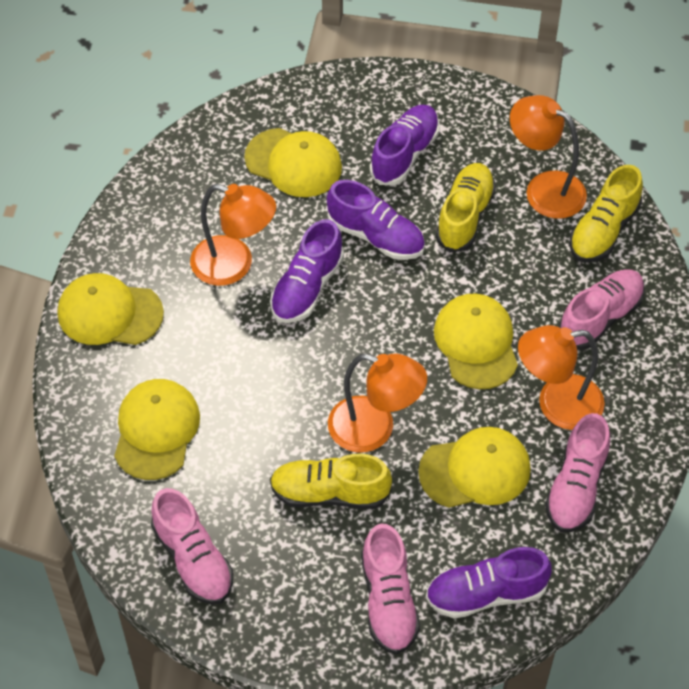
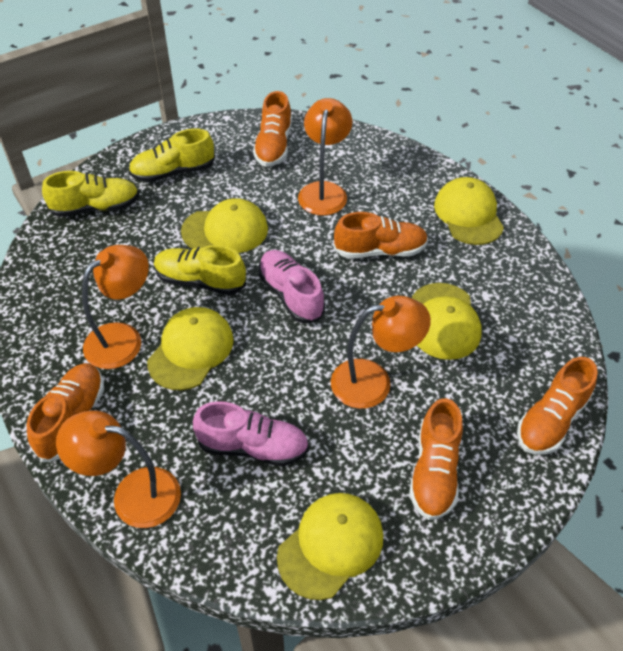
orange shoe: 0 -> 5
pink shoe: 4 -> 2
purple shoe: 4 -> 0

